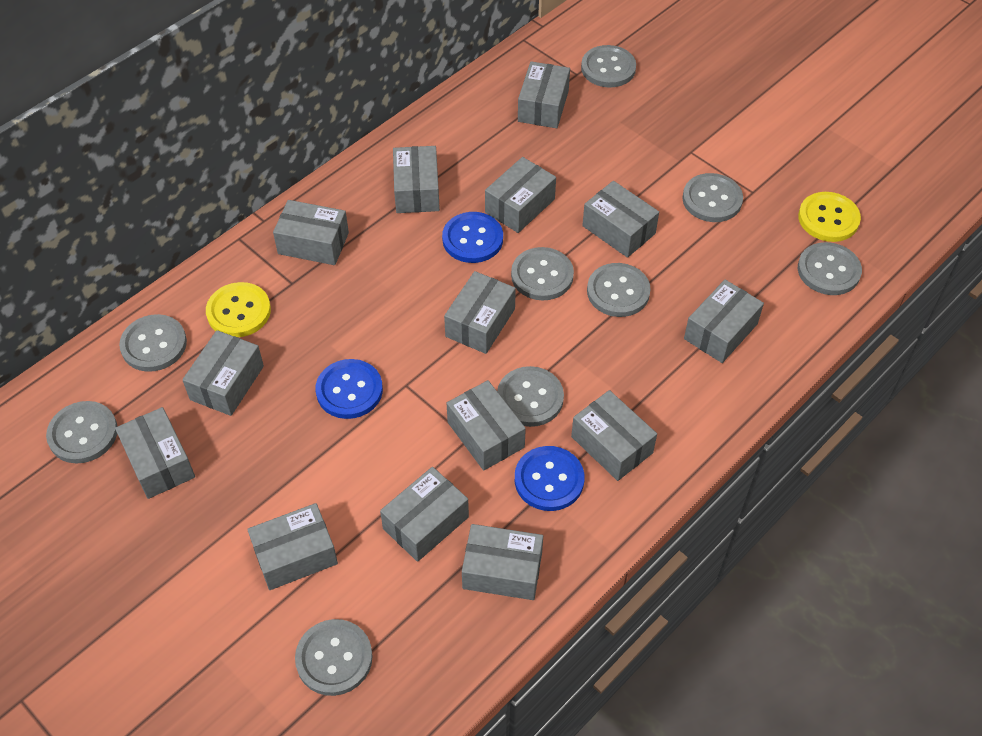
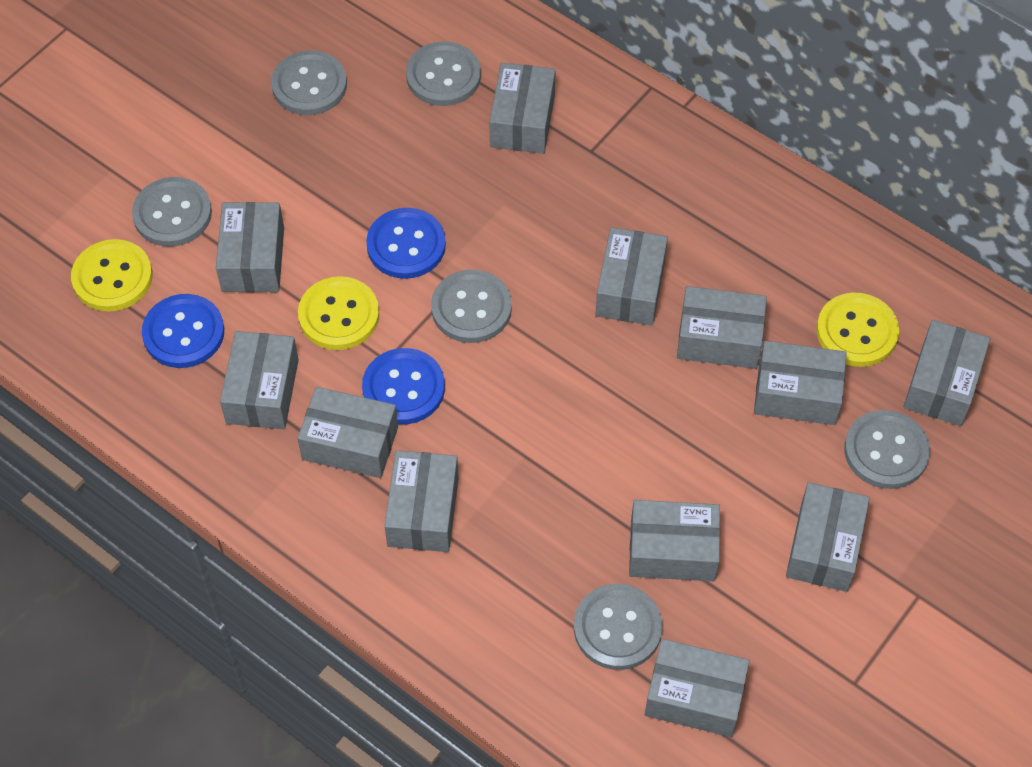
grey box: 14 -> 12
grey button: 9 -> 6
yellow button: 2 -> 3

